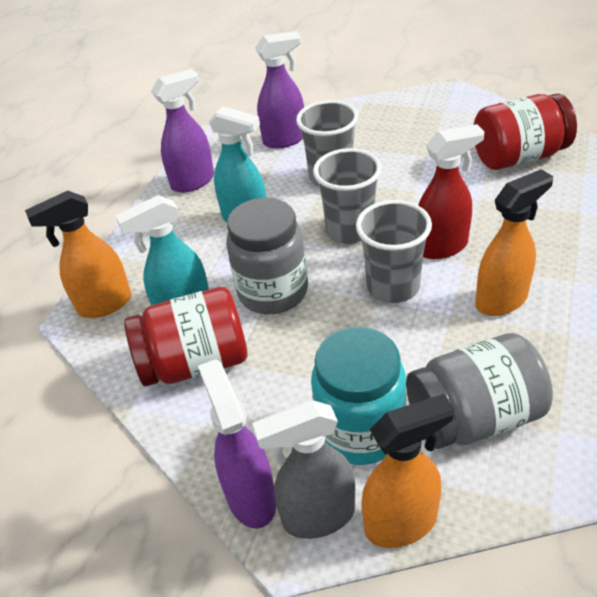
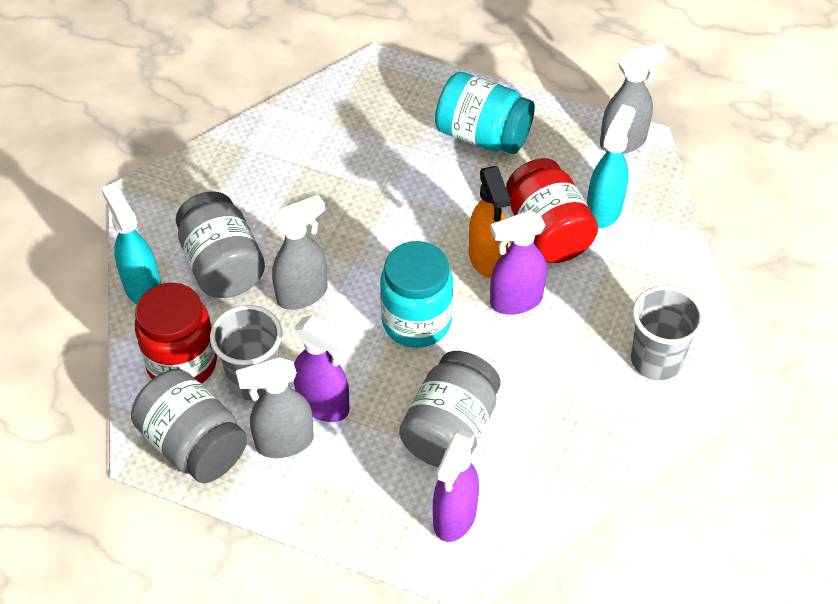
grey cup: 3 -> 2
grey jar: 2 -> 3
grey spray bottle: 1 -> 3
orange spray bottle: 3 -> 1
red spray bottle: 1 -> 0
turquoise jar: 1 -> 2

